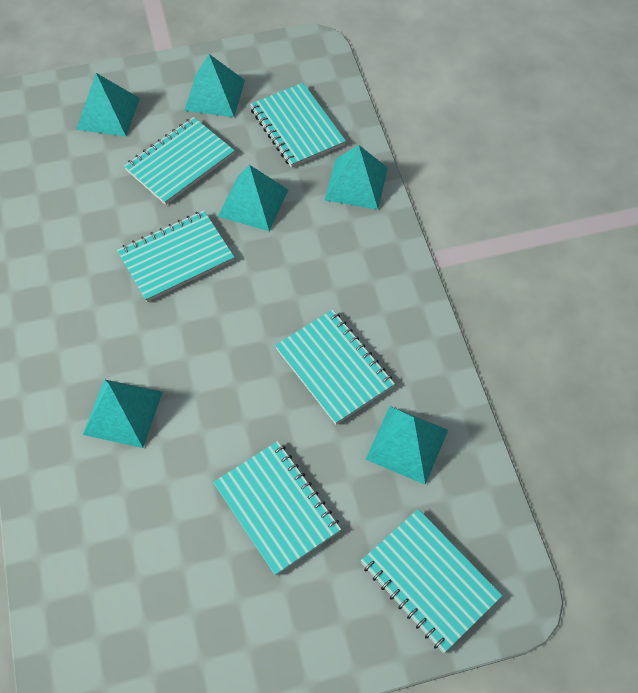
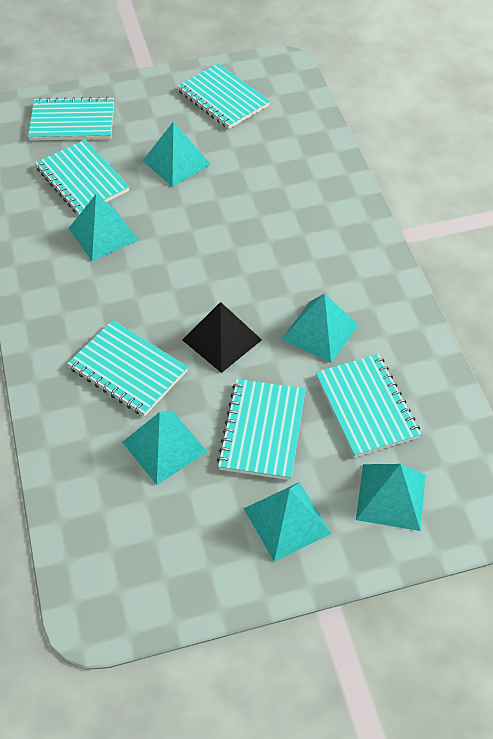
black pyramid: 0 -> 1

